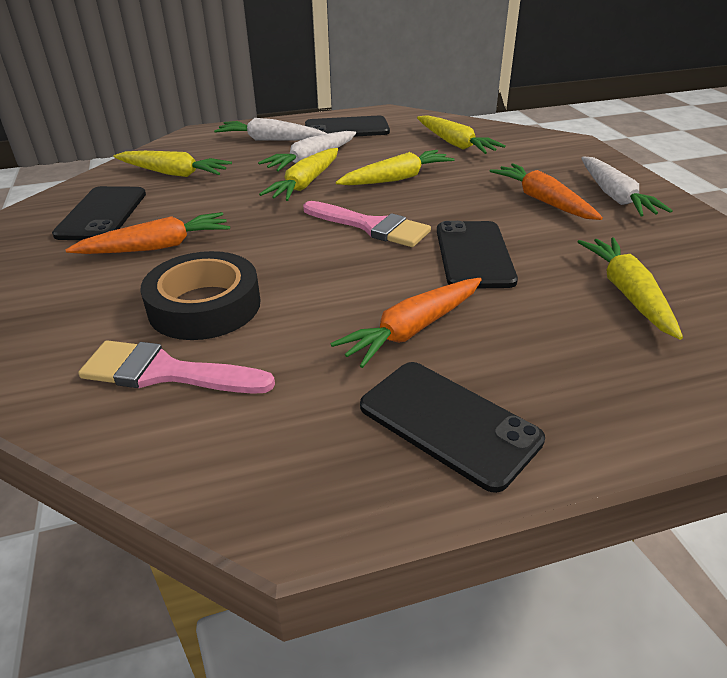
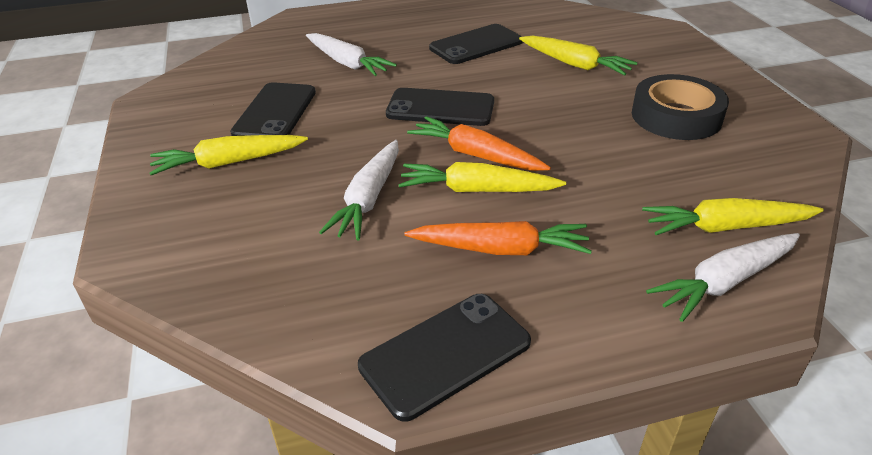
orange carrot: 3 -> 2
pink brush: 2 -> 0
yellow carrot: 5 -> 4

